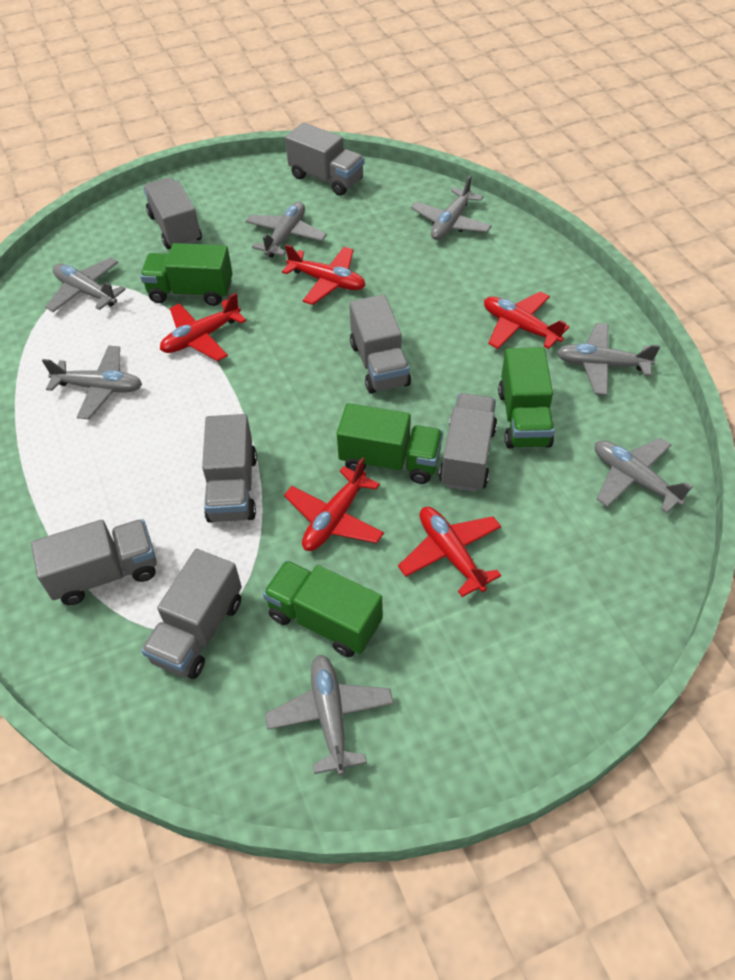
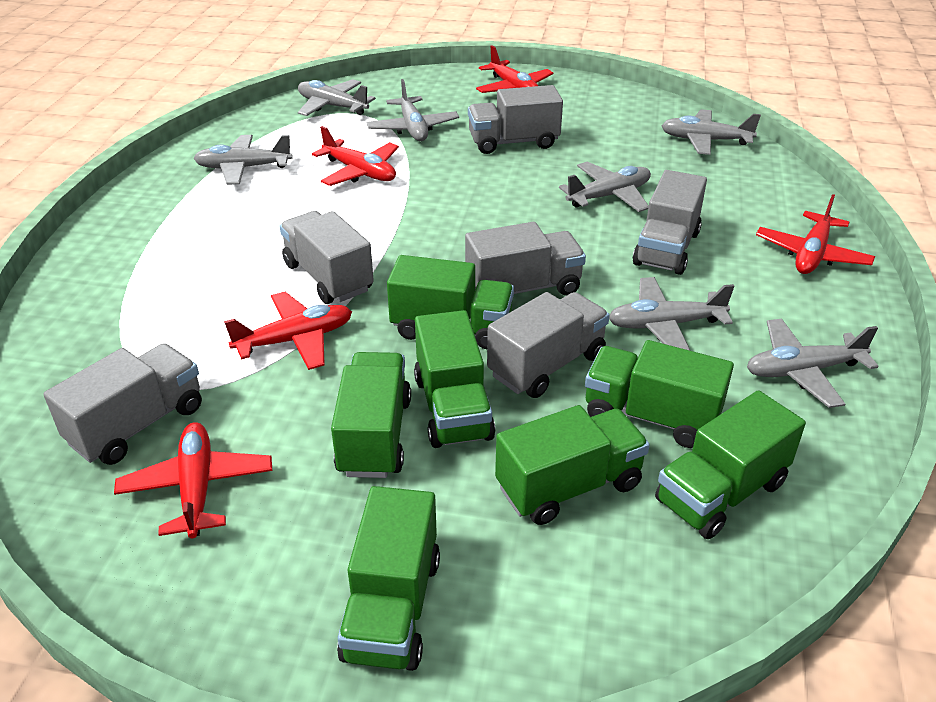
green truck: 4 -> 7
grey truck: 7 -> 6

